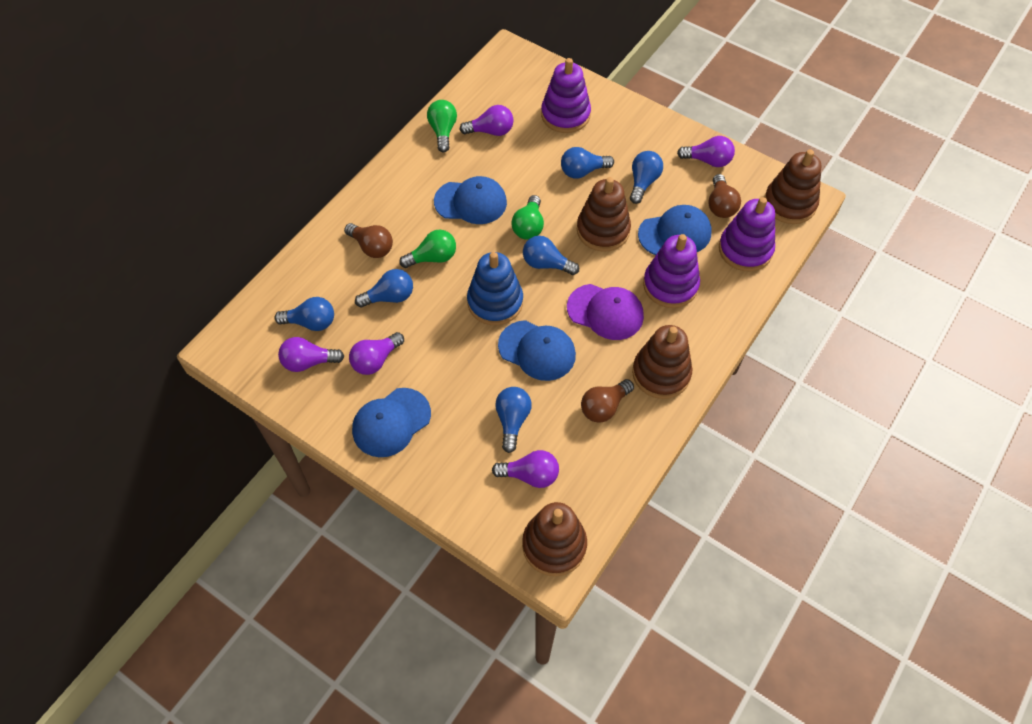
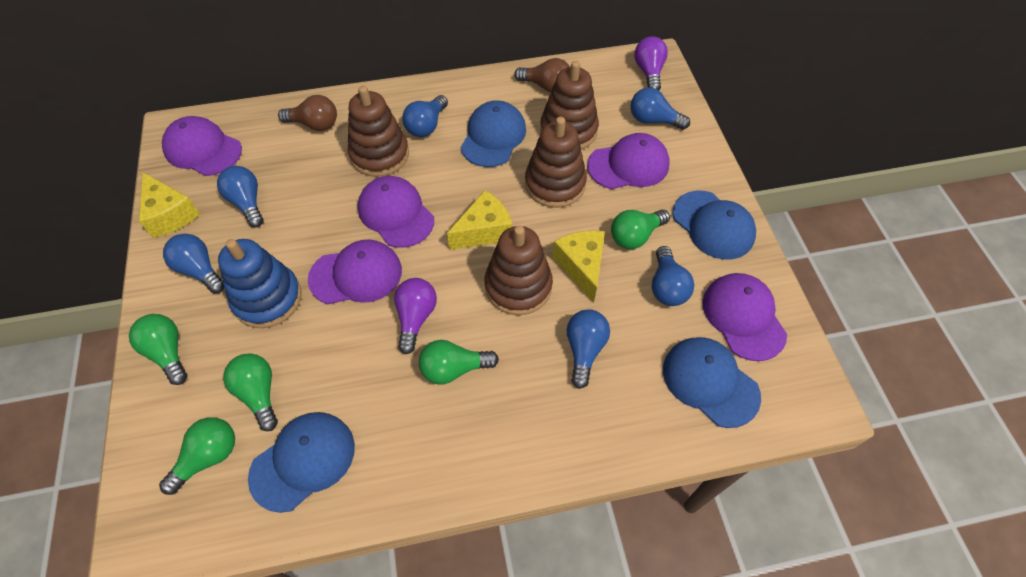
brown light bulb: 3 -> 2
green light bulb: 3 -> 5
purple cap: 1 -> 5
purple light bulb: 5 -> 2
purple stacking toy: 3 -> 0
yellow cheese: 0 -> 3

